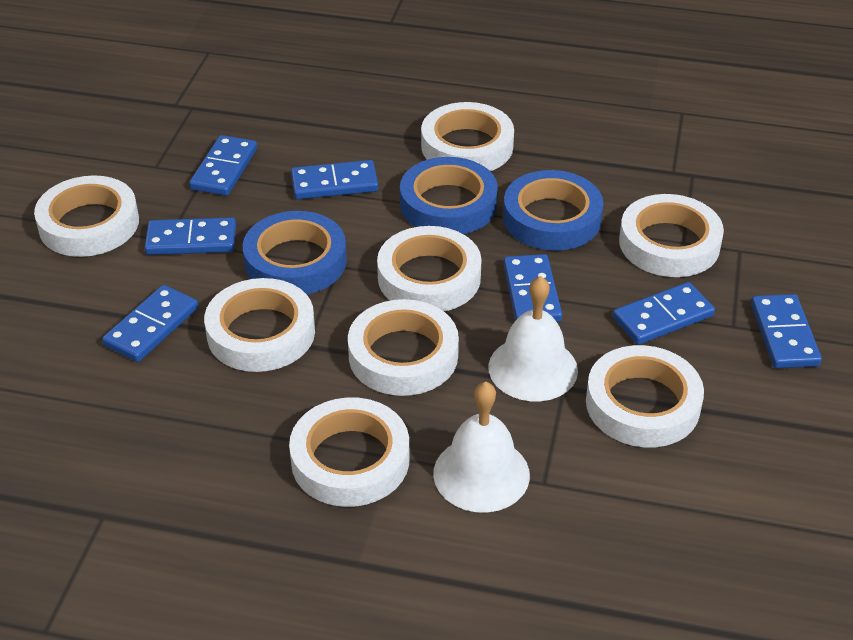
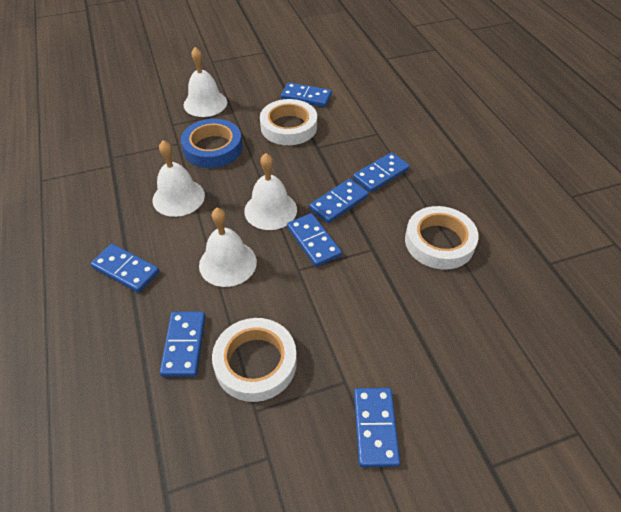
blue tape: 3 -> 1
white bell: 2 -> 4
white tape: 8 -> 3

